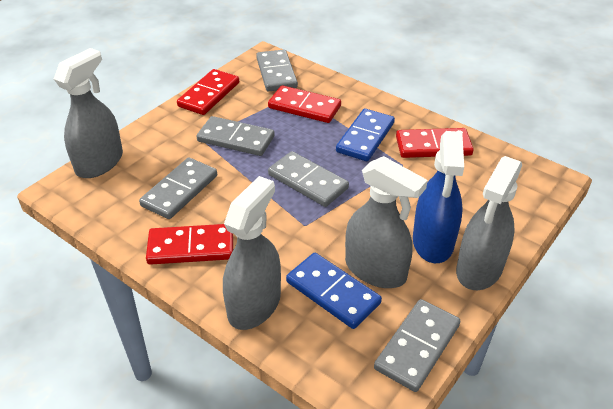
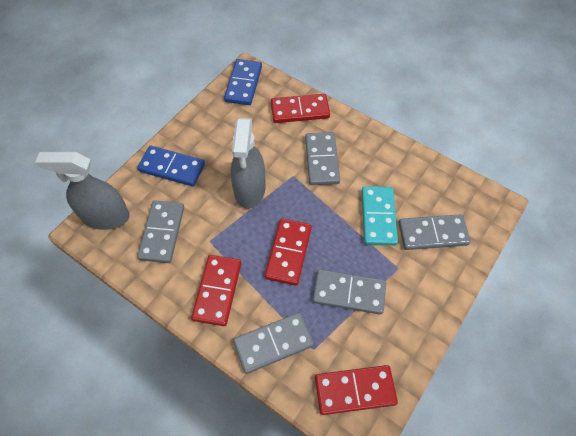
blue spray bottle: 1 -> 0
grey spray bottle: 4 -> 2
turquoise domino: 0 -> 1

